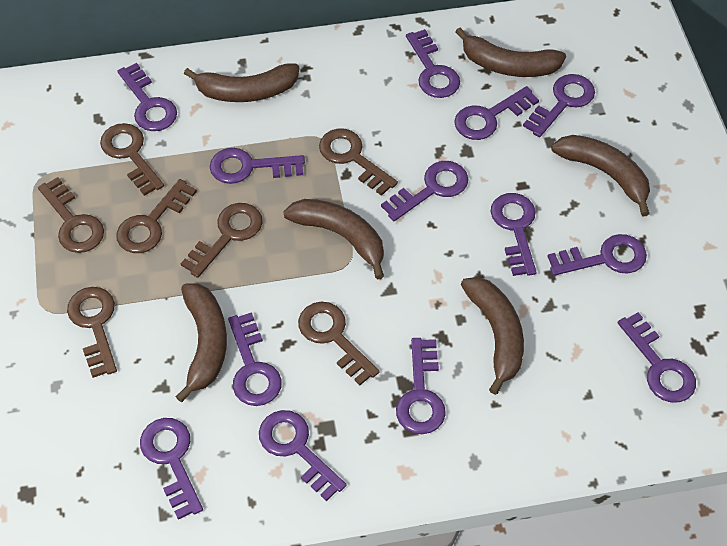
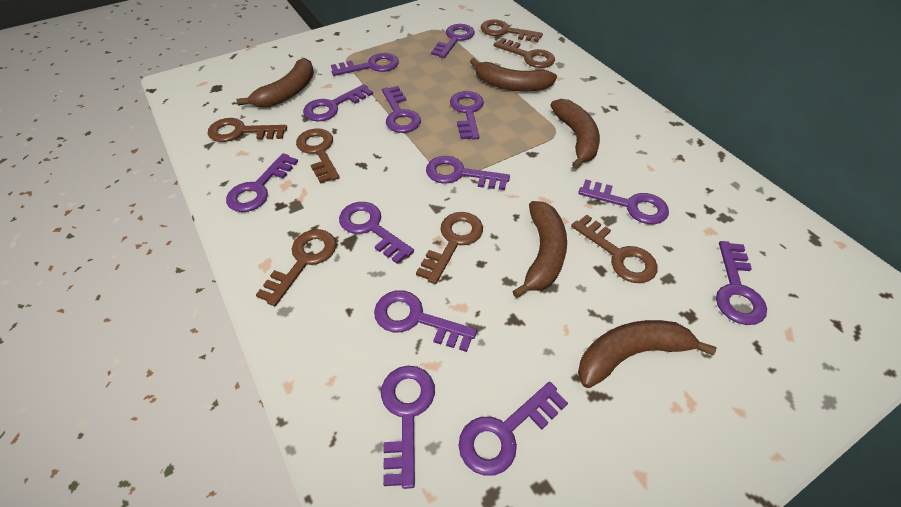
brown banana: 6 -> 5

